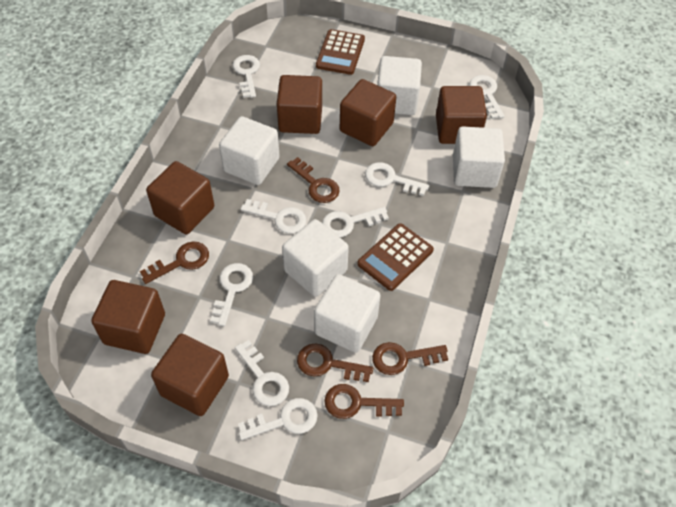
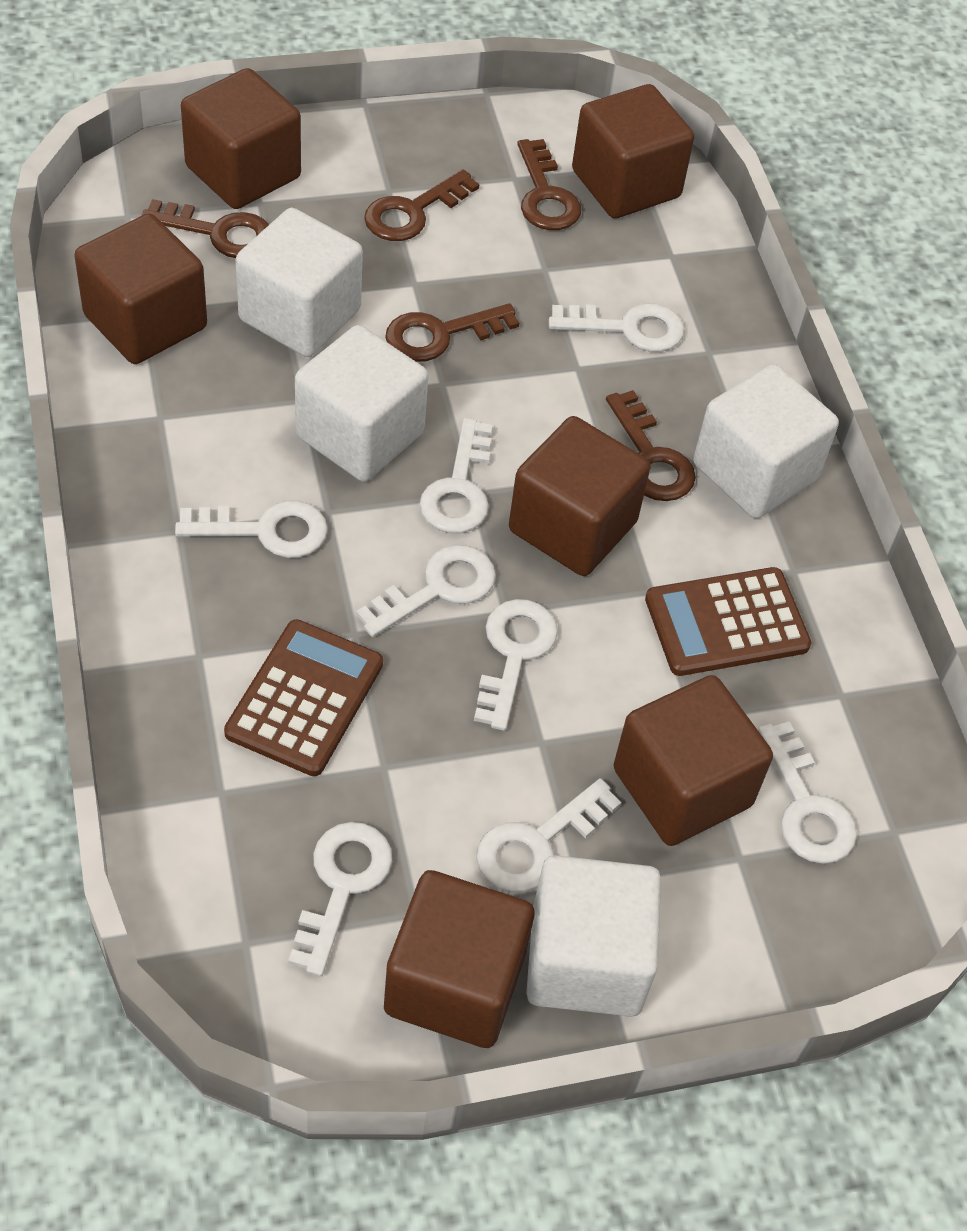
white cube: 5 -> 4

